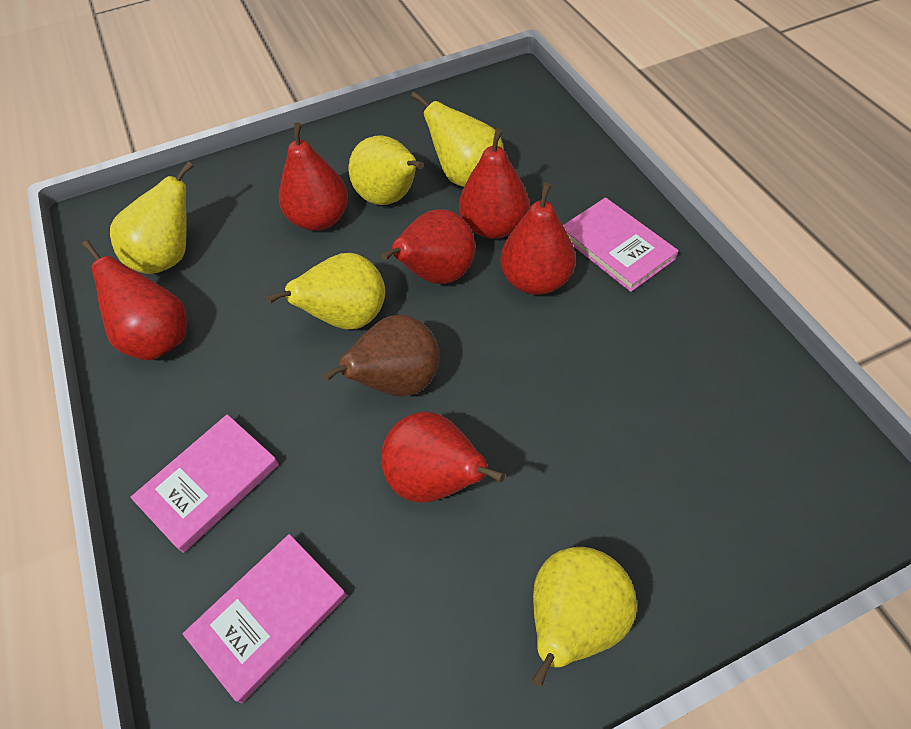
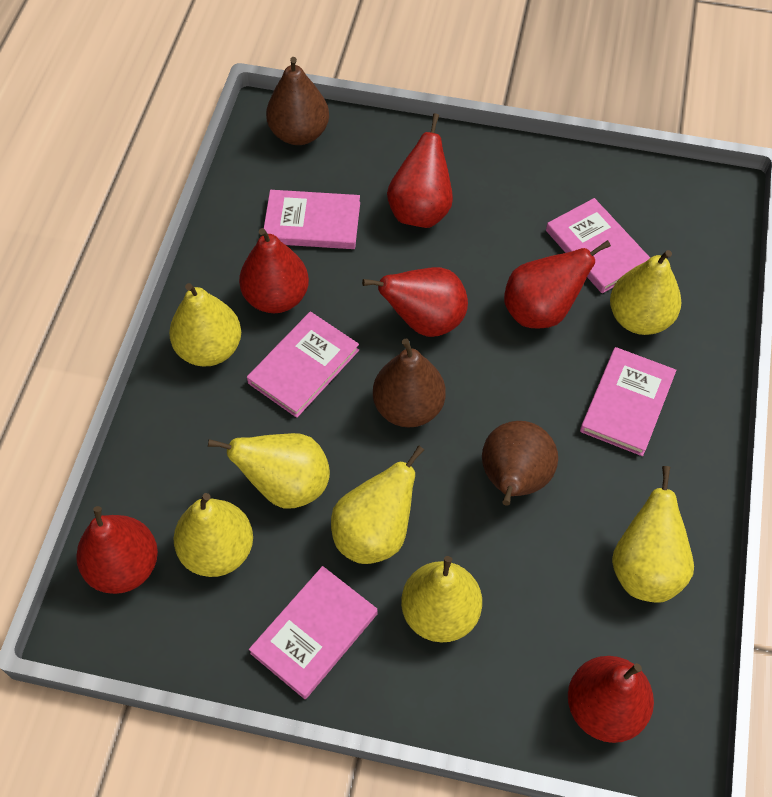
brown pear: 1 -> 3
pink book: 3 -> 5
yellow pear: 5 -> 7

